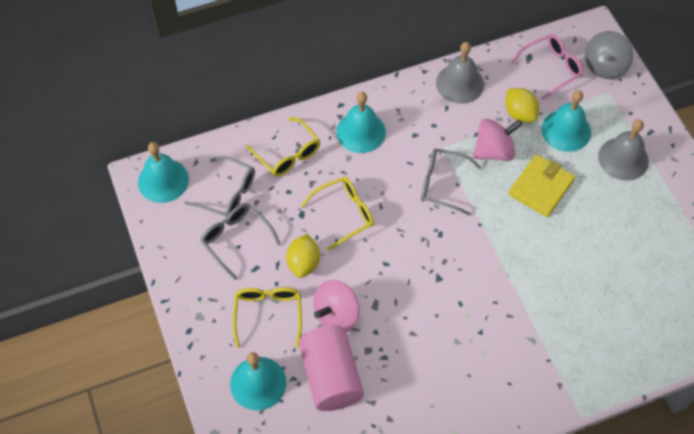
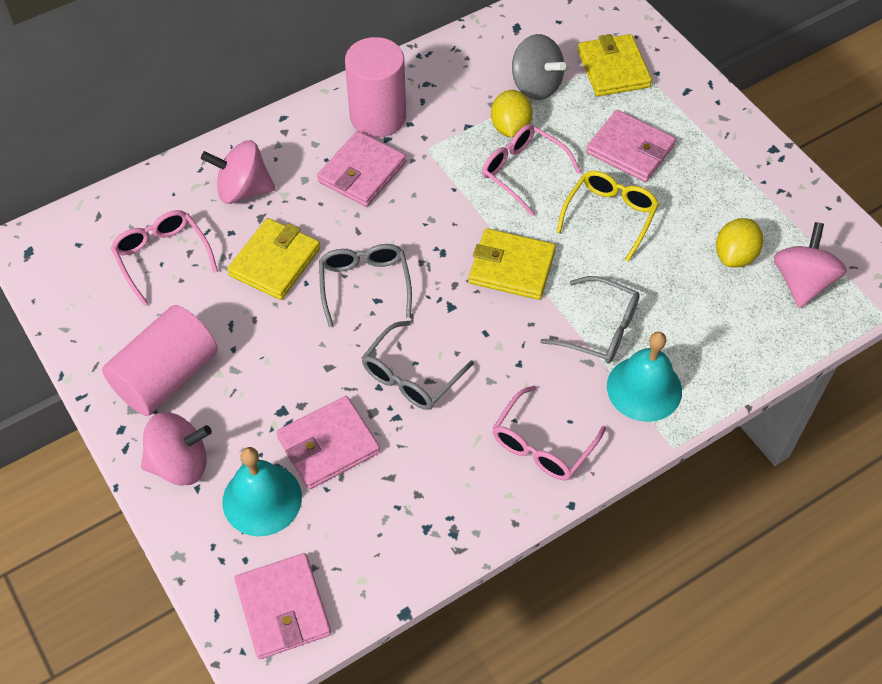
grey bell: 2 -> 0
pink cylinder: 1 -> 2
pink glasses: 1 -> 3
pink spinning top: 2 -> 3
pink wallet: 0 -> 4
turquoise bell: 4 -> 2
yellow glasses: 3 -> 1
yellow wallet: 1 -> 3

